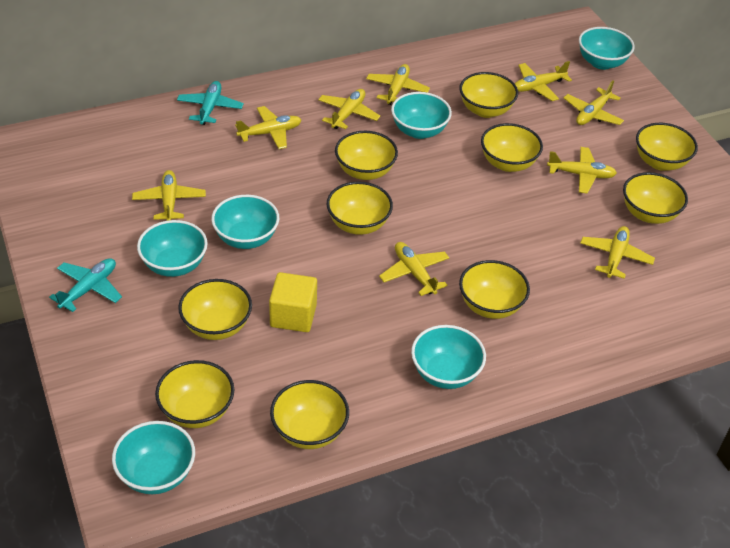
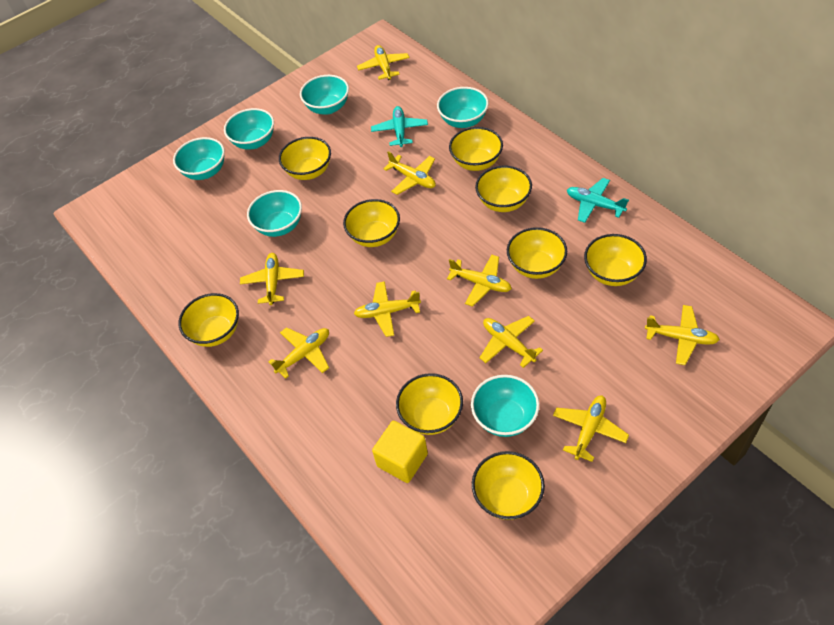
yellow bowl: 10 -> 9

